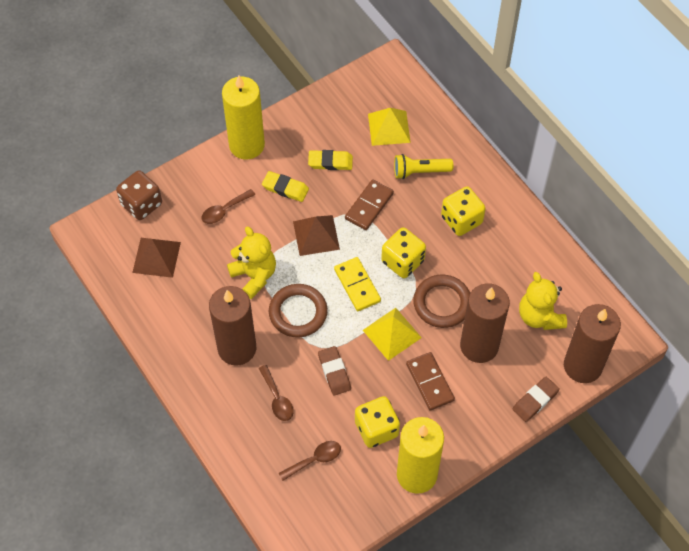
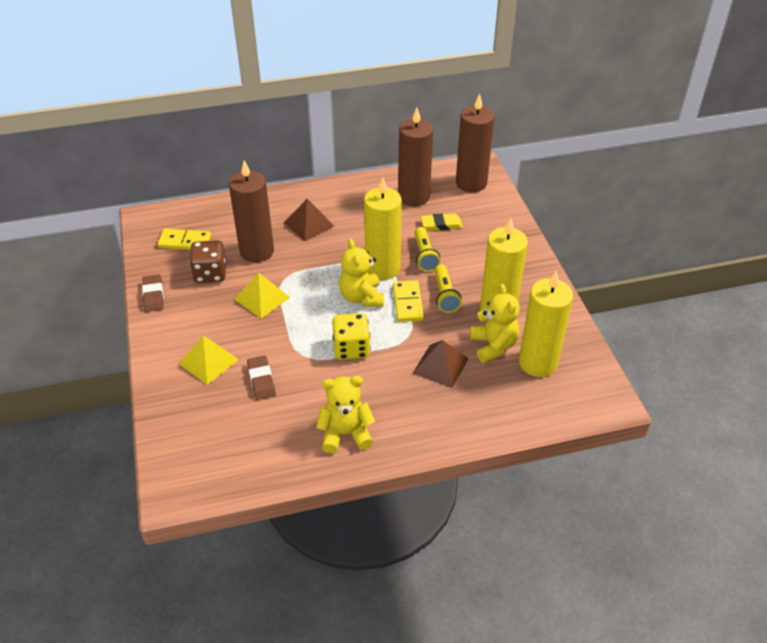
brown domino: 2 -> 0
brown ring: 2 -> 0
brown spoon: 3 -> 0
yellow candle: 2 -> 3
yellow dice: 3 -> 1
yellow domino: 1 -> 2
yellow eraser: 2 -> 1
yellow flashlight: 1 -> 2
yellow teddy bear: 2 -> 3

